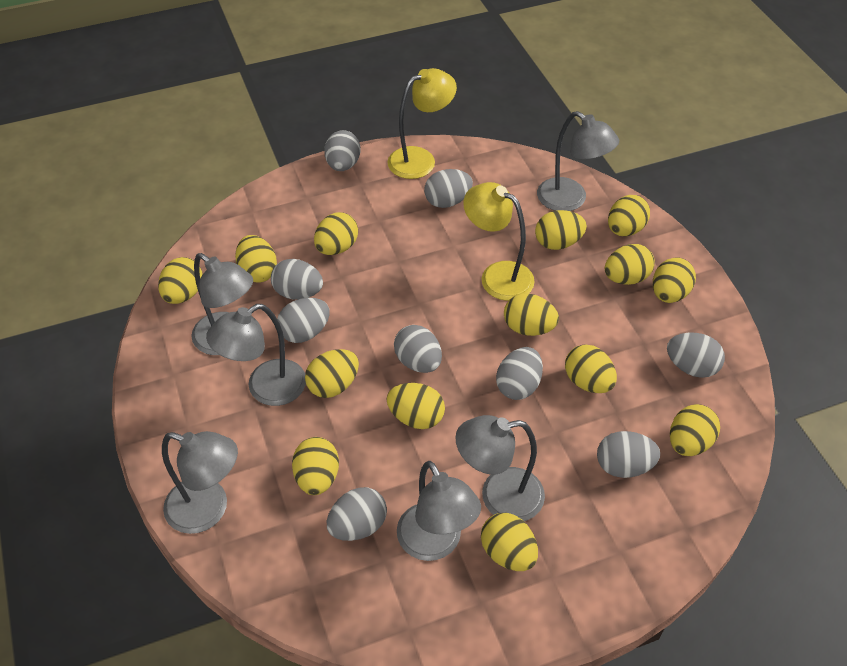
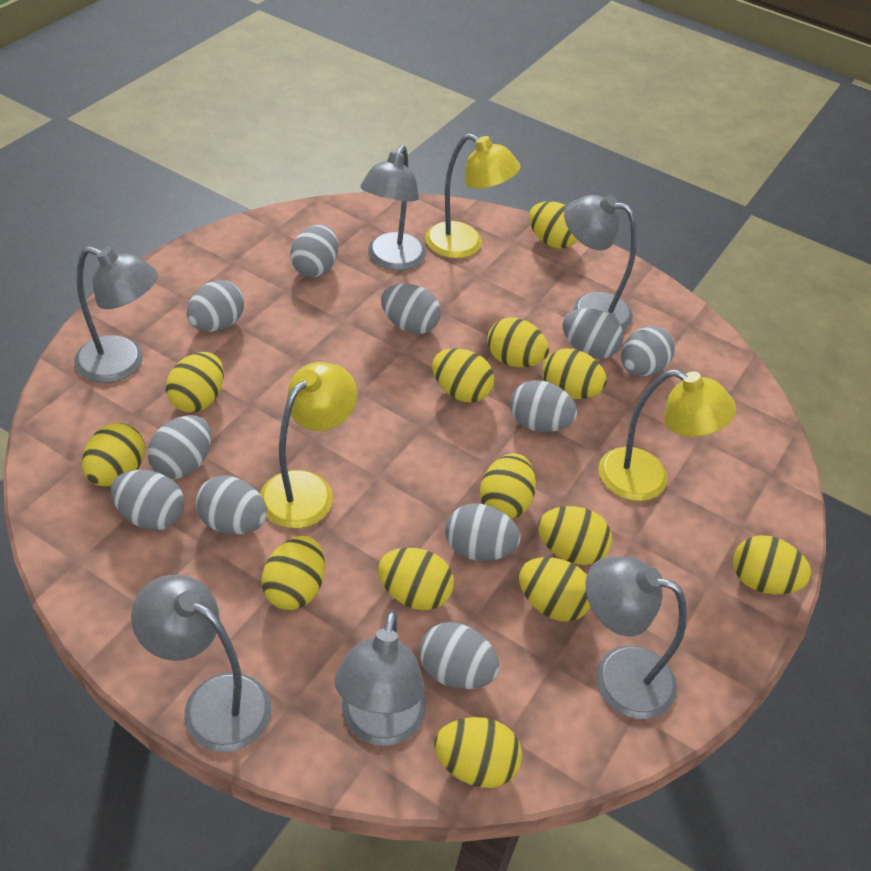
grey egg: 9 -> 11
yellow egg: 14 -> 13
yellow lamp: 2 -> 3

